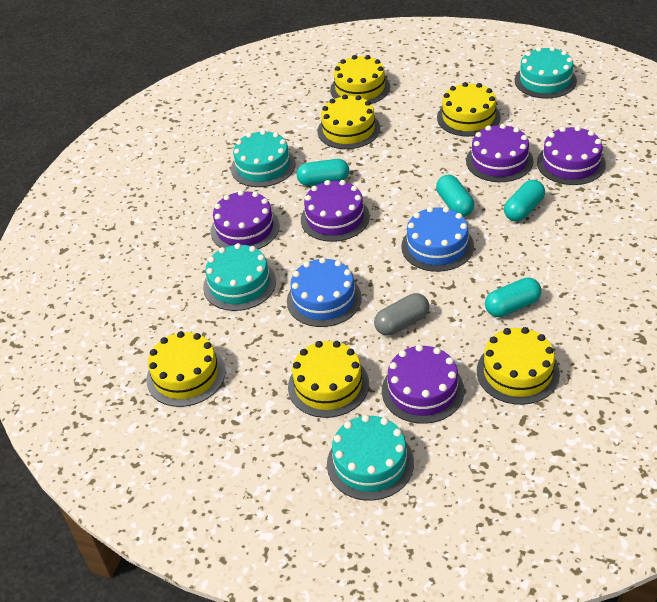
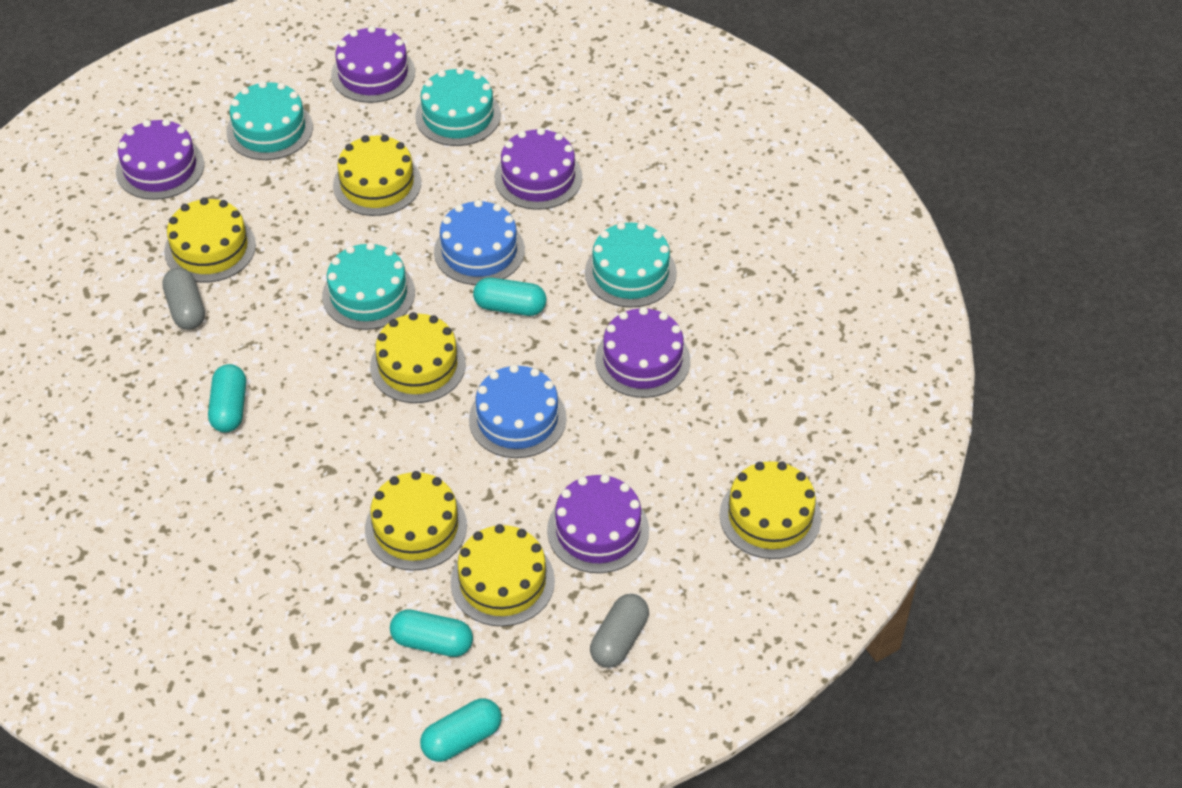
grey capsule: 1 -> 2

